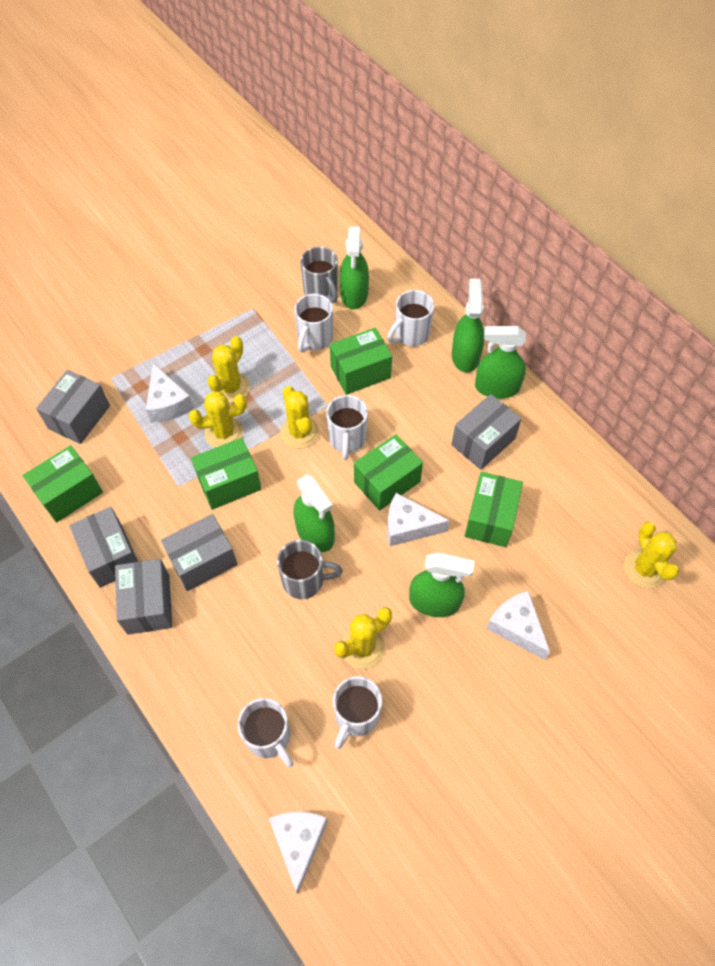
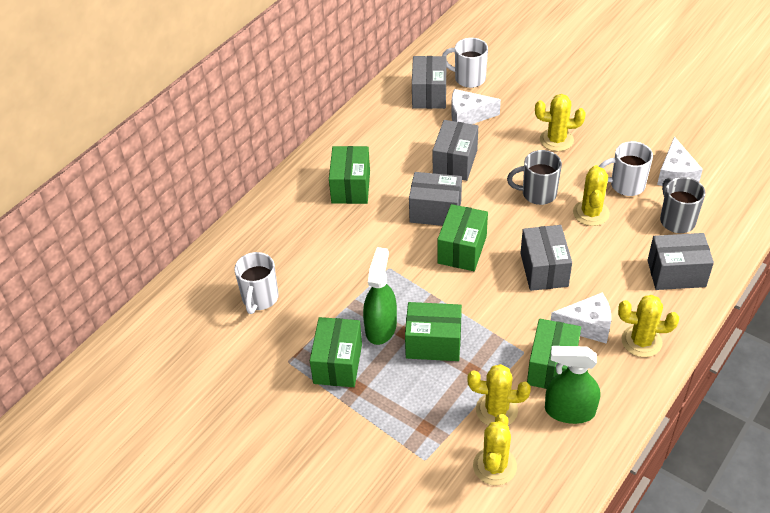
green spray bottle: 5 -> 2
white cheese: 4 -> 3
white mug: 5 -> 3

